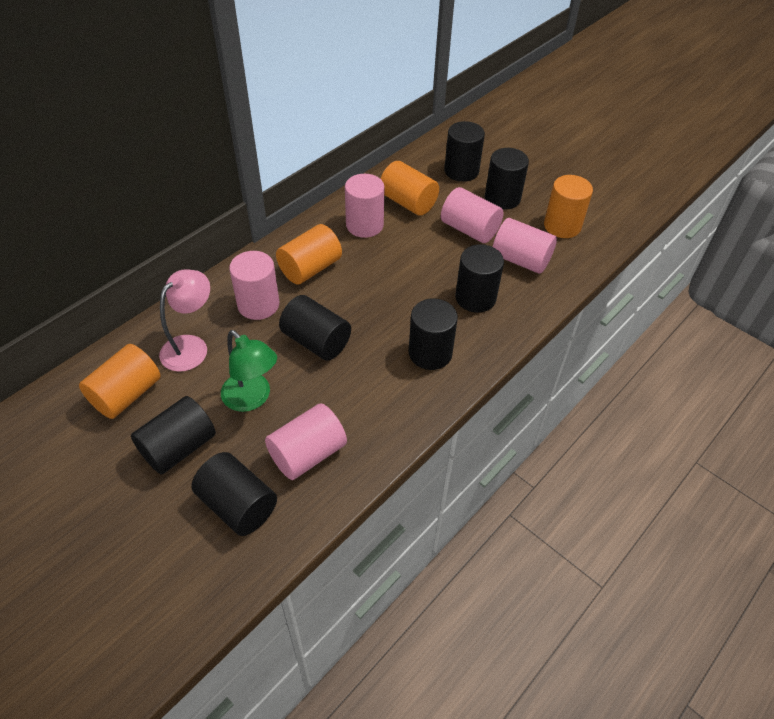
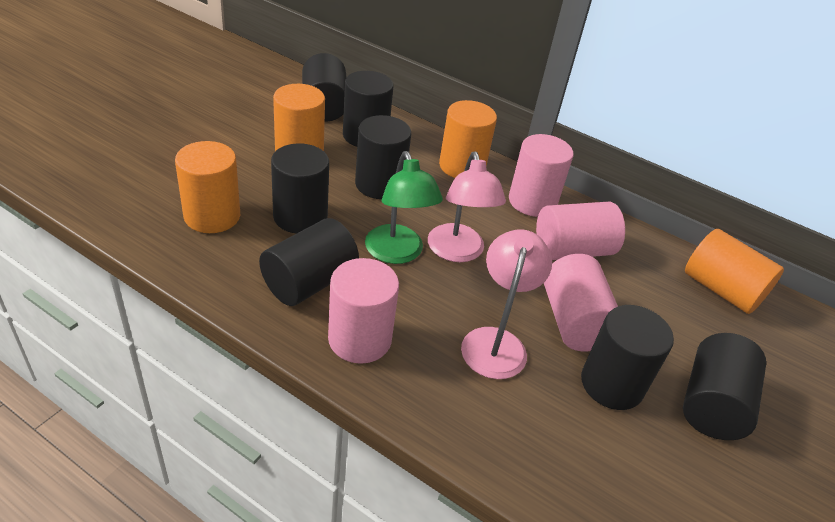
pink cylinder: 5 -> 4
pink lamp: 1 -> 2

